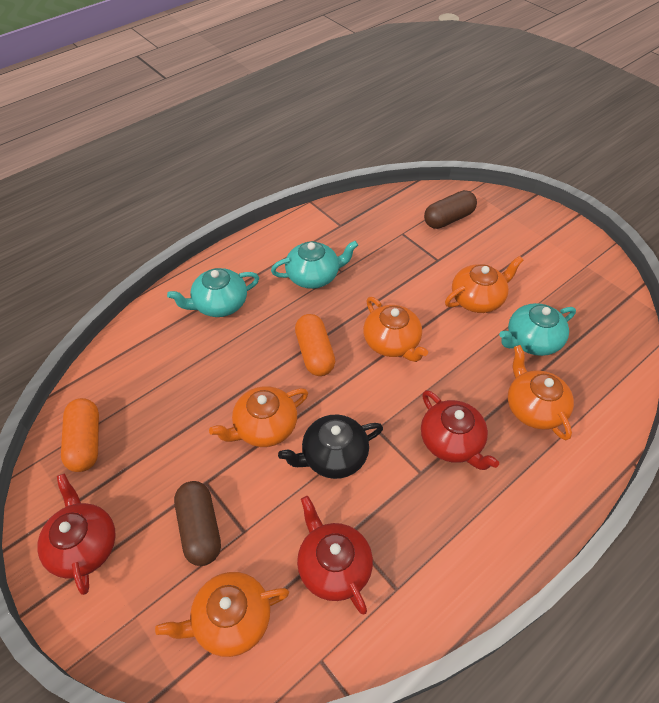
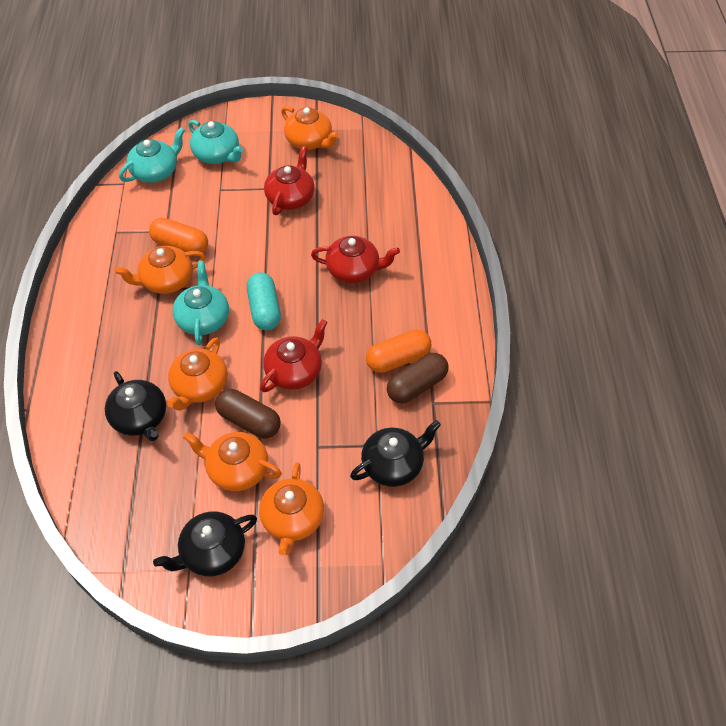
black teapot: 1 -> 3
turquoise capsule: 0 -> 1

